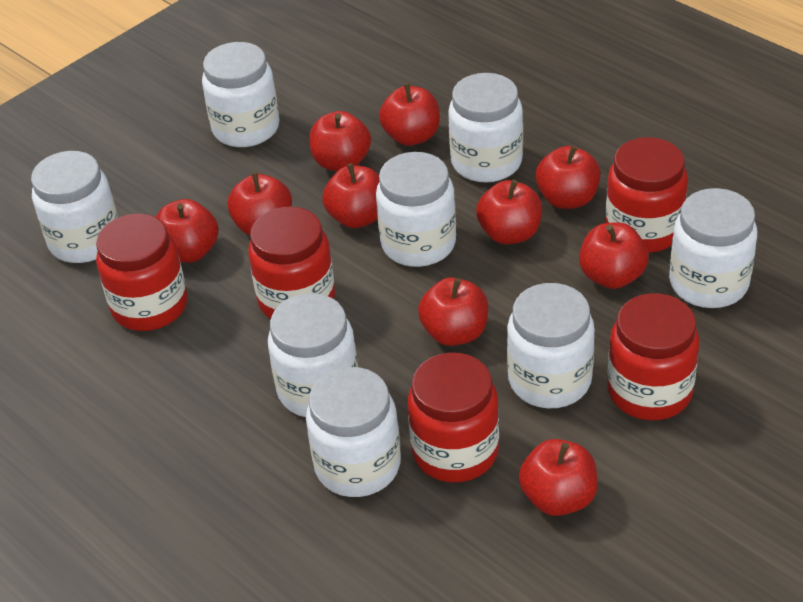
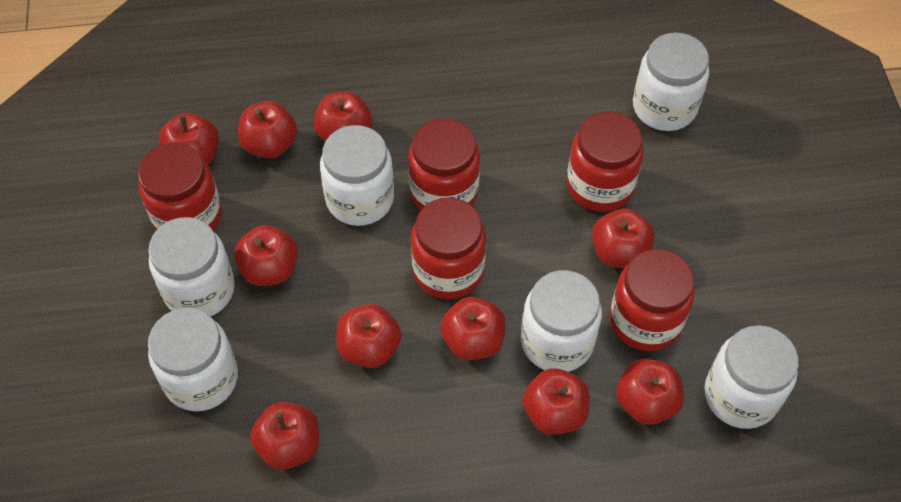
white jar: 8 -> 6

